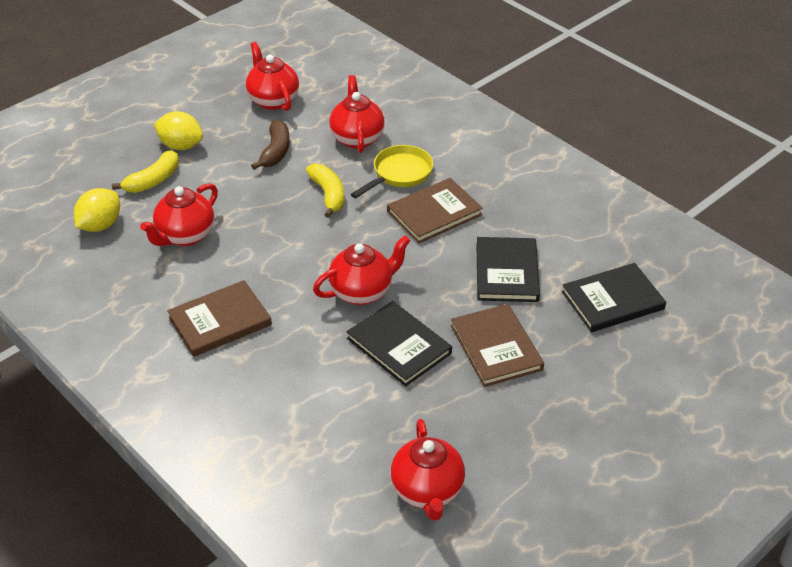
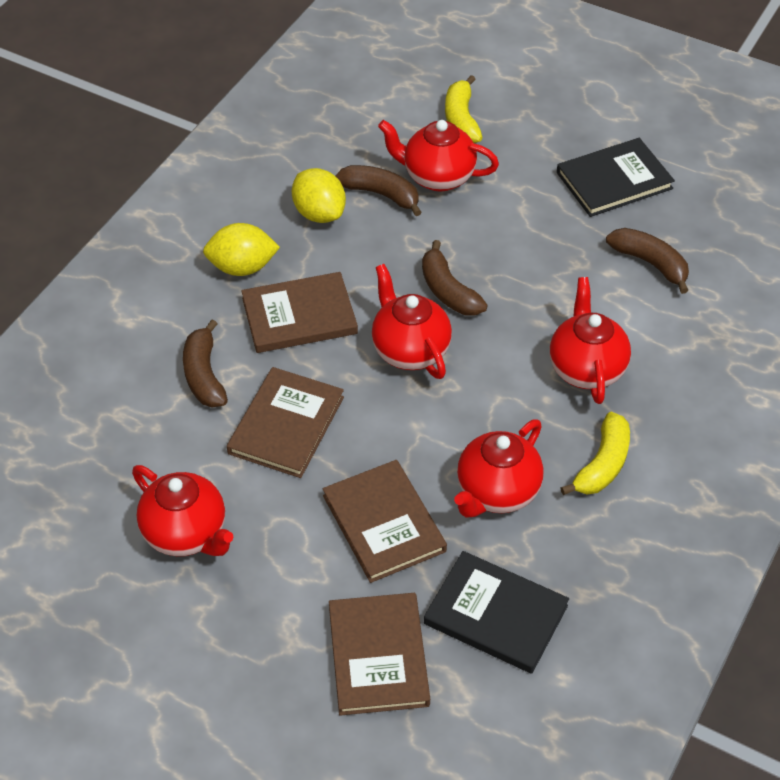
black book: 3 -> 2
brown banana: 1 -> 4
brown book: 3 -> 4
yellow pan: 1 -> 0

